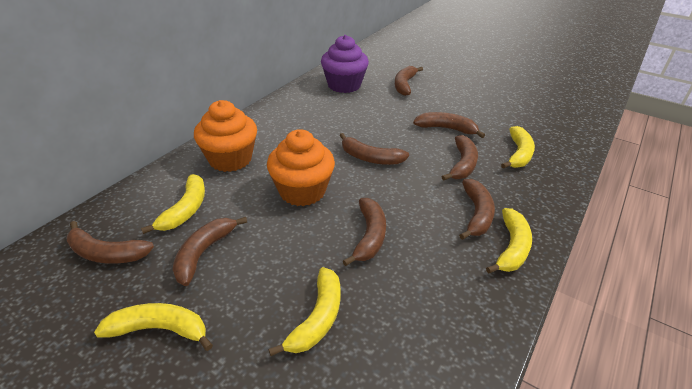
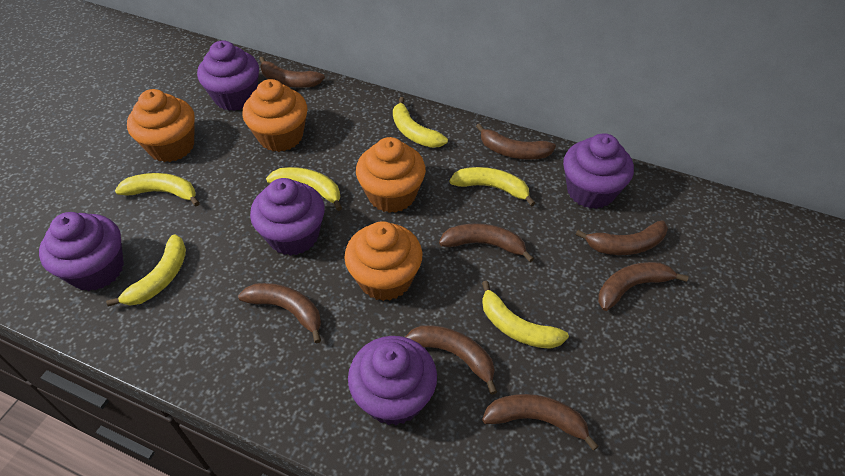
orange cupcake: 2 -> 4
purple cupcake: 1 -> 5
yellow banana: 5 -> 6

